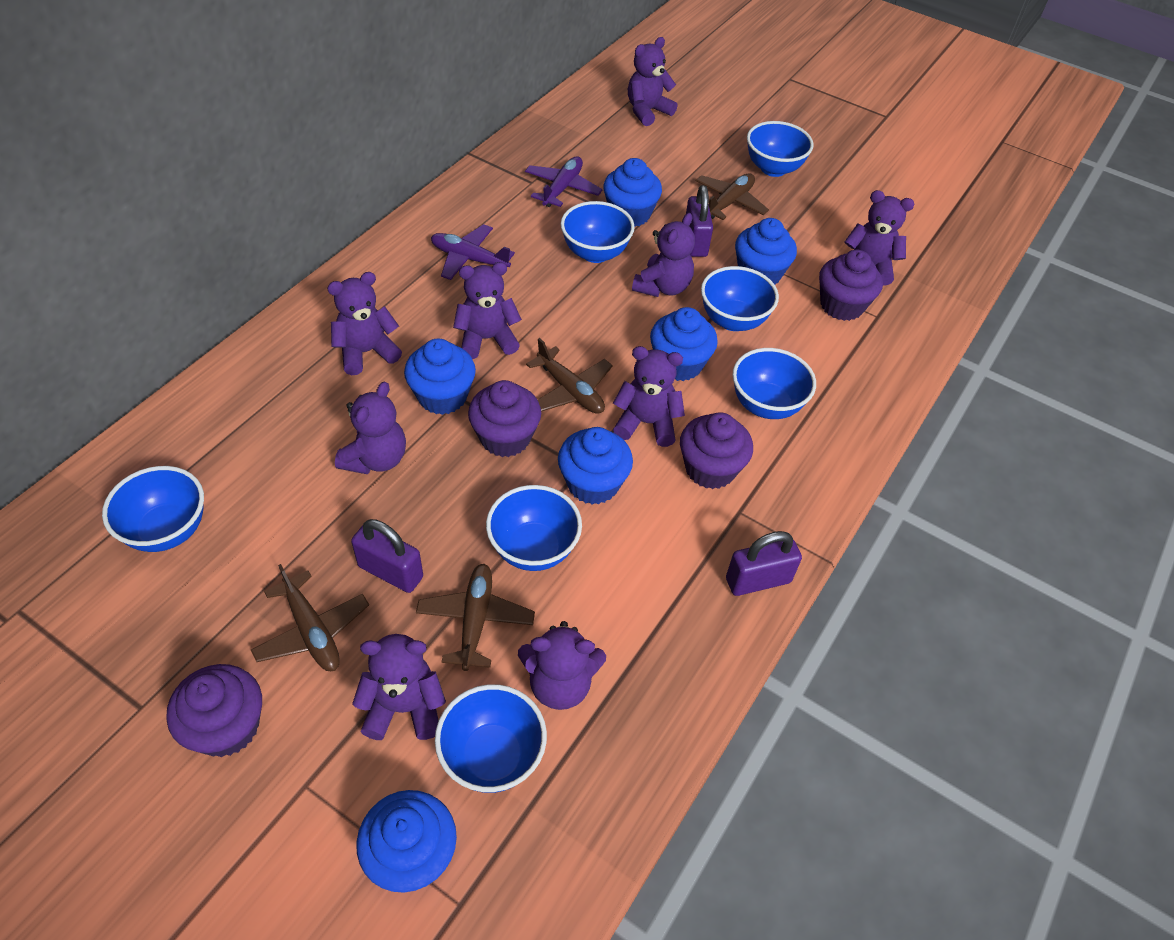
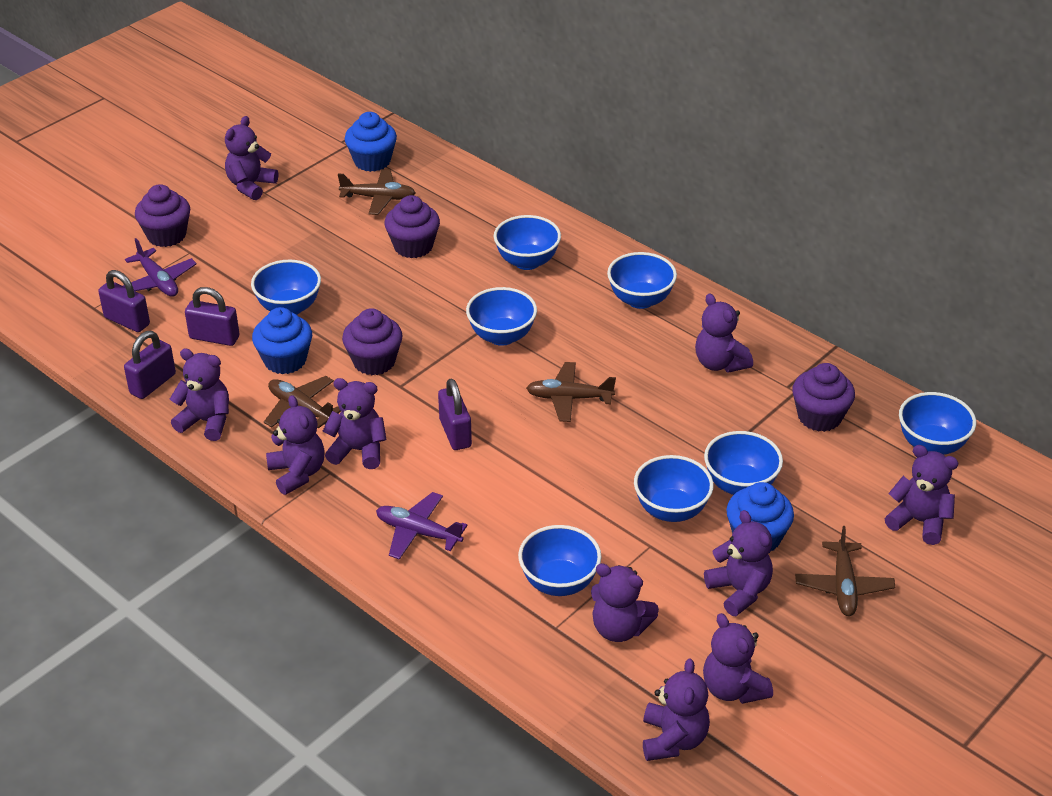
blue bowl: 7 -> 8
blue cupcake: 6 -> 3
purple padlock: 3 -> 4
purple teddy bear: 9 -> 10

